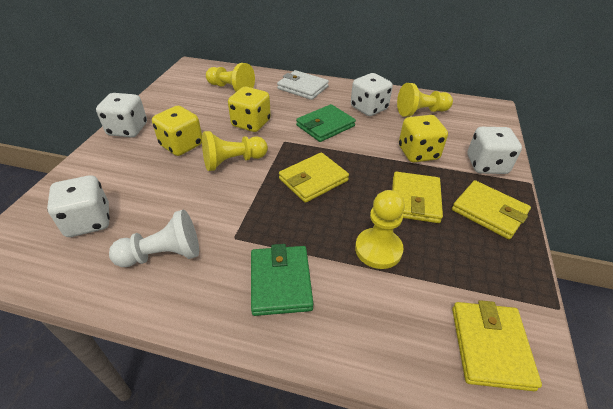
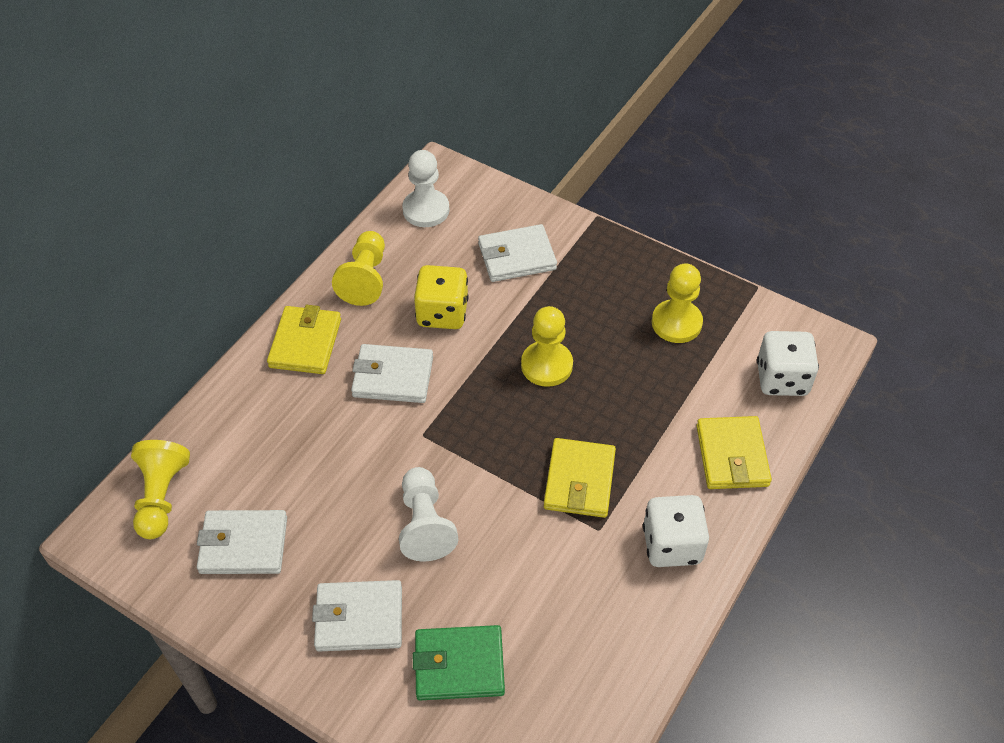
green wallet: 2 -> 1
white dice: 4 -> 2
white pawn: 1 -> 2
white wallet: 1 -> 4
yellow dice: 3 -> 1
yellow wallet: 4 -> 3

